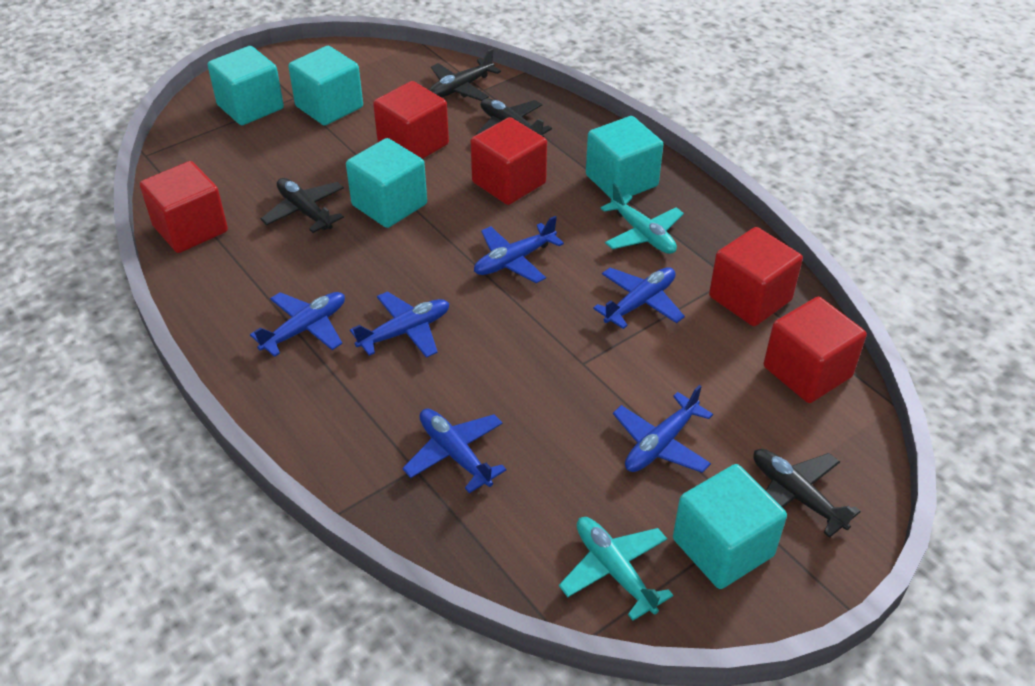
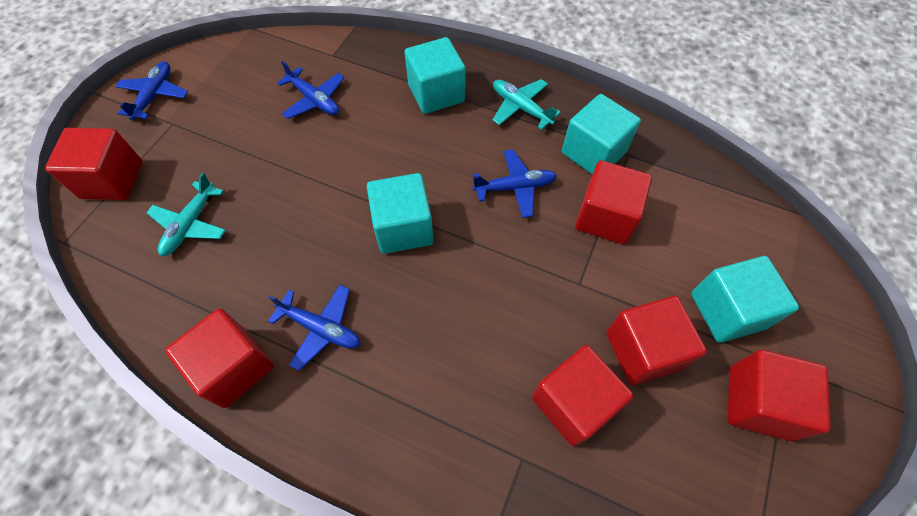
black plane: 4 -> 0
blue plane: 6 -> 4
red cube: 5 -> 6
turquoise cube: 5 -> 4

